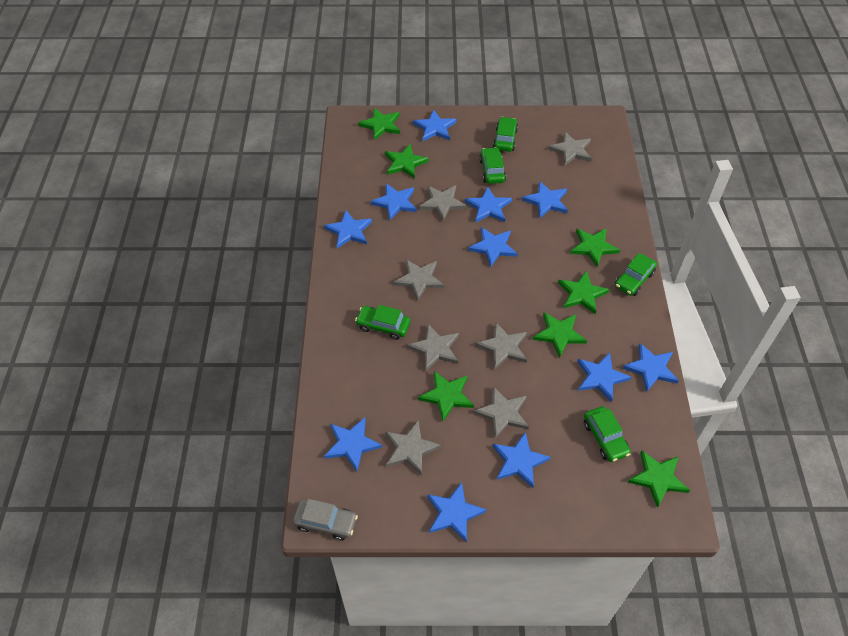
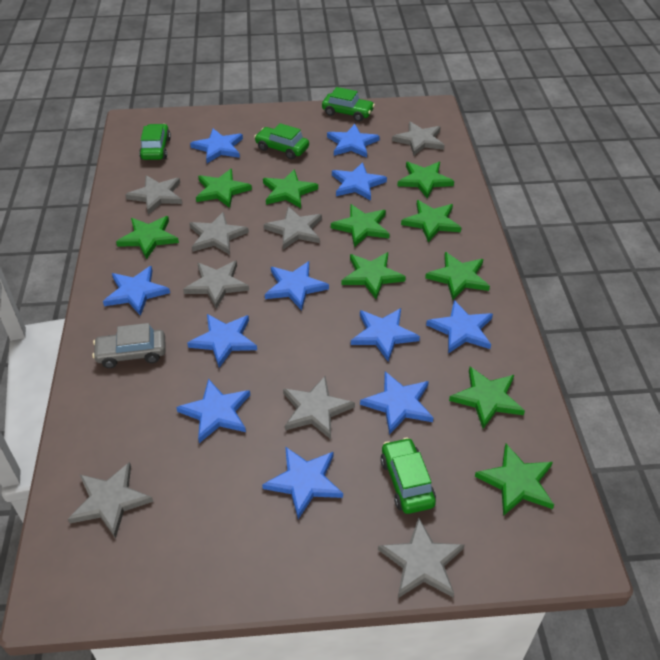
green car: 5 -> 4
green star: 7 -> 10
grey star: 7 -> 8

